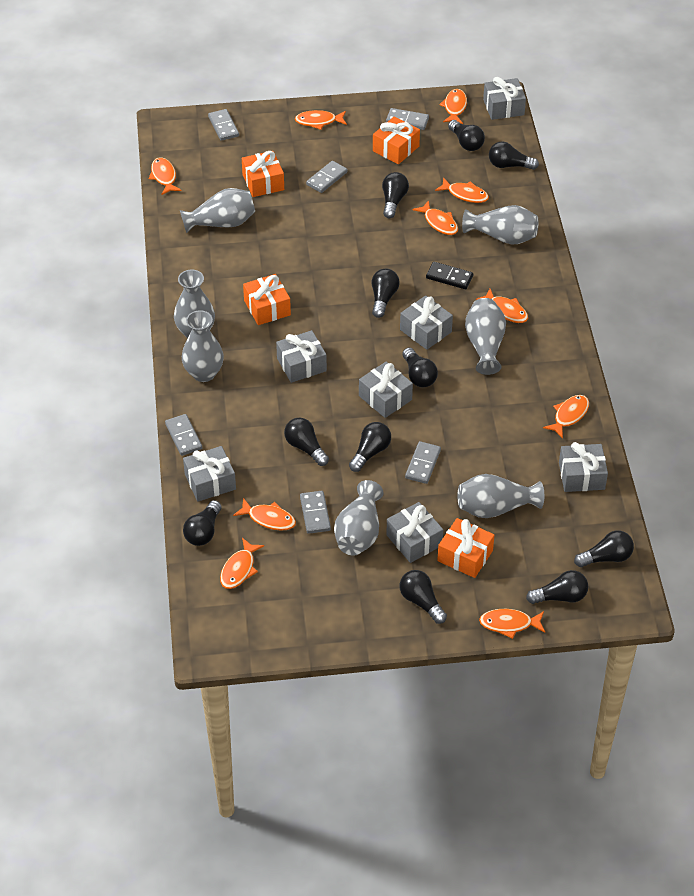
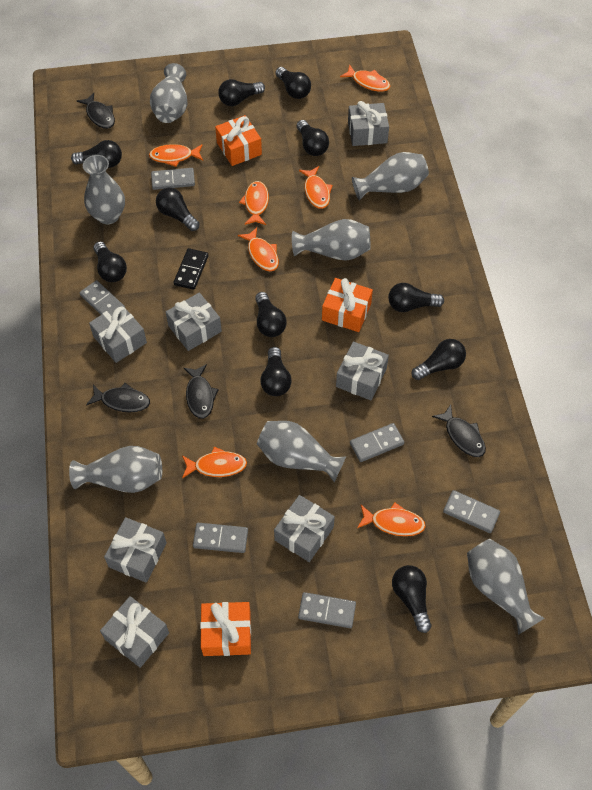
black fish: 0 -> 4
orange fish: 10 -> 7
orange gift: 4 -> 3

